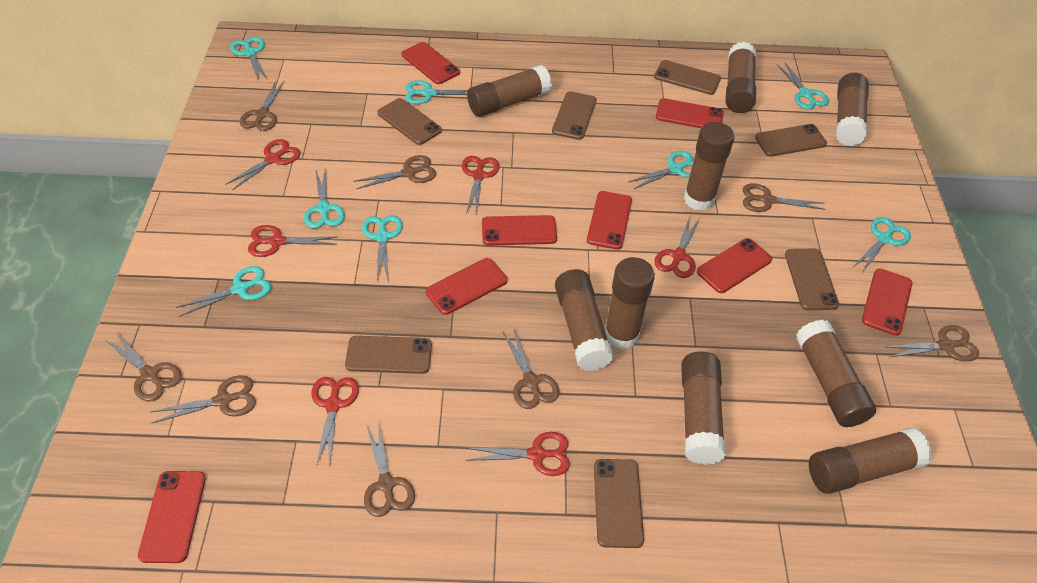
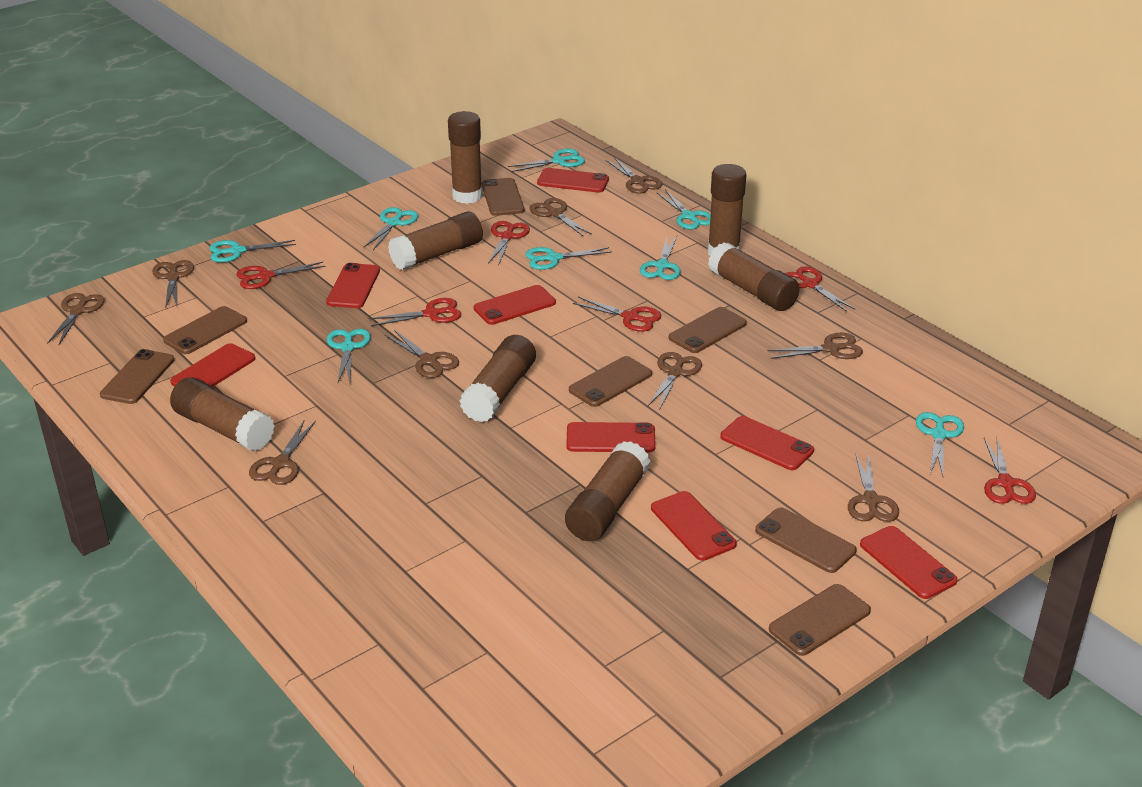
brown glue stick: 9 -> 7
brown scissors: 8 -> 9

